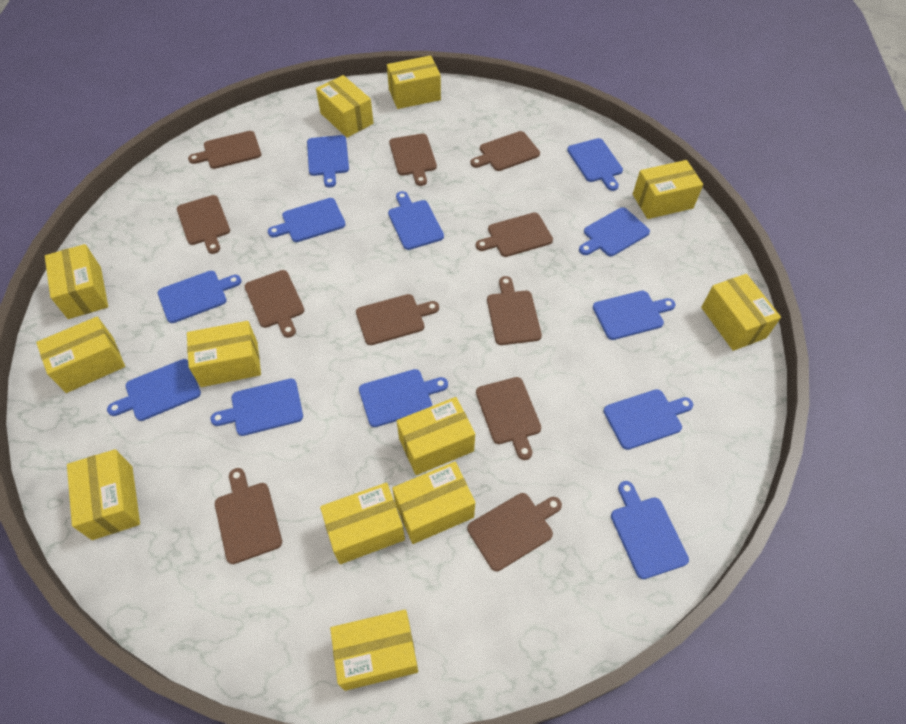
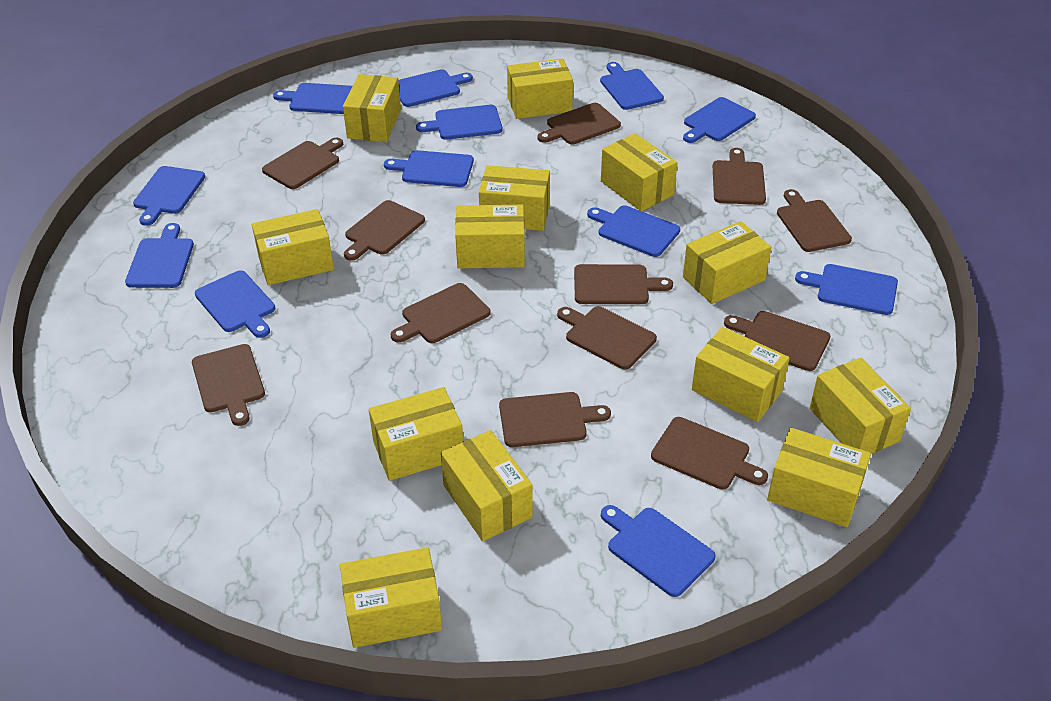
brown cutting board: 11 -> 12
yellow box: 12 -> 13

